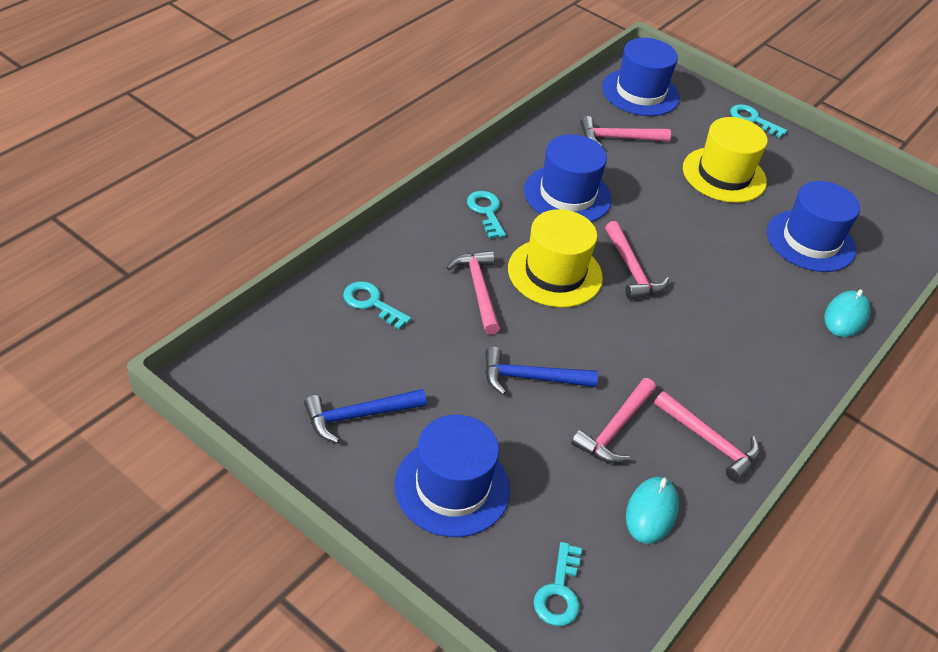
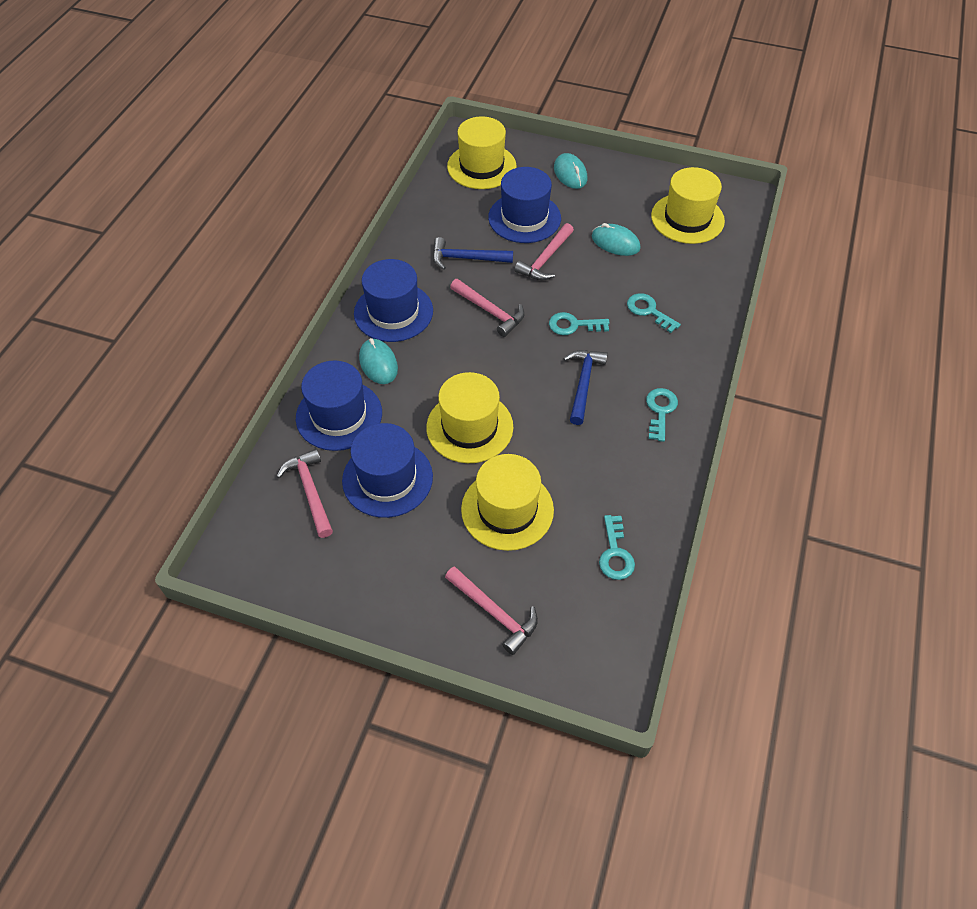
pink hammer: 5 -> 4
turquoise mouse: 2 -> 3
yellow hat: 2 -> 4

